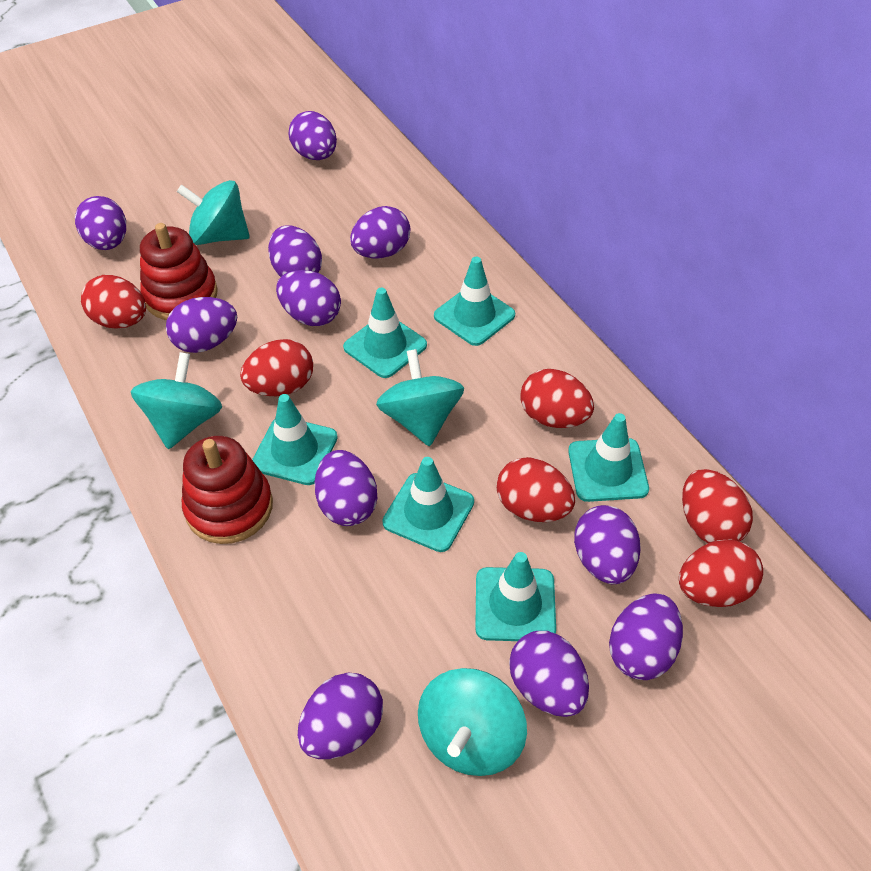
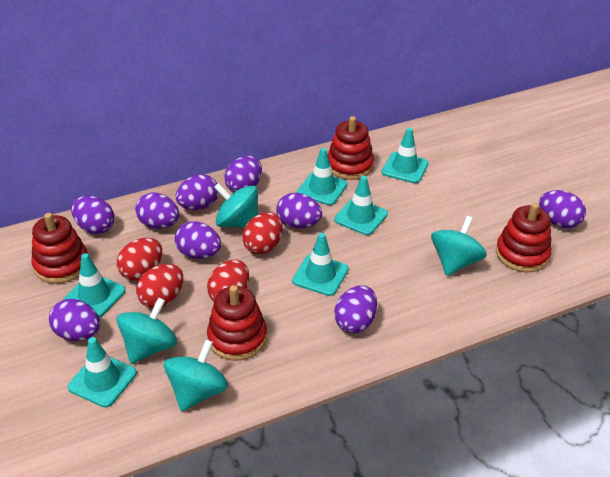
purple egg: 11 -> 9
red egg: 6 -> 4
red stacking toy: 2 -> 4

